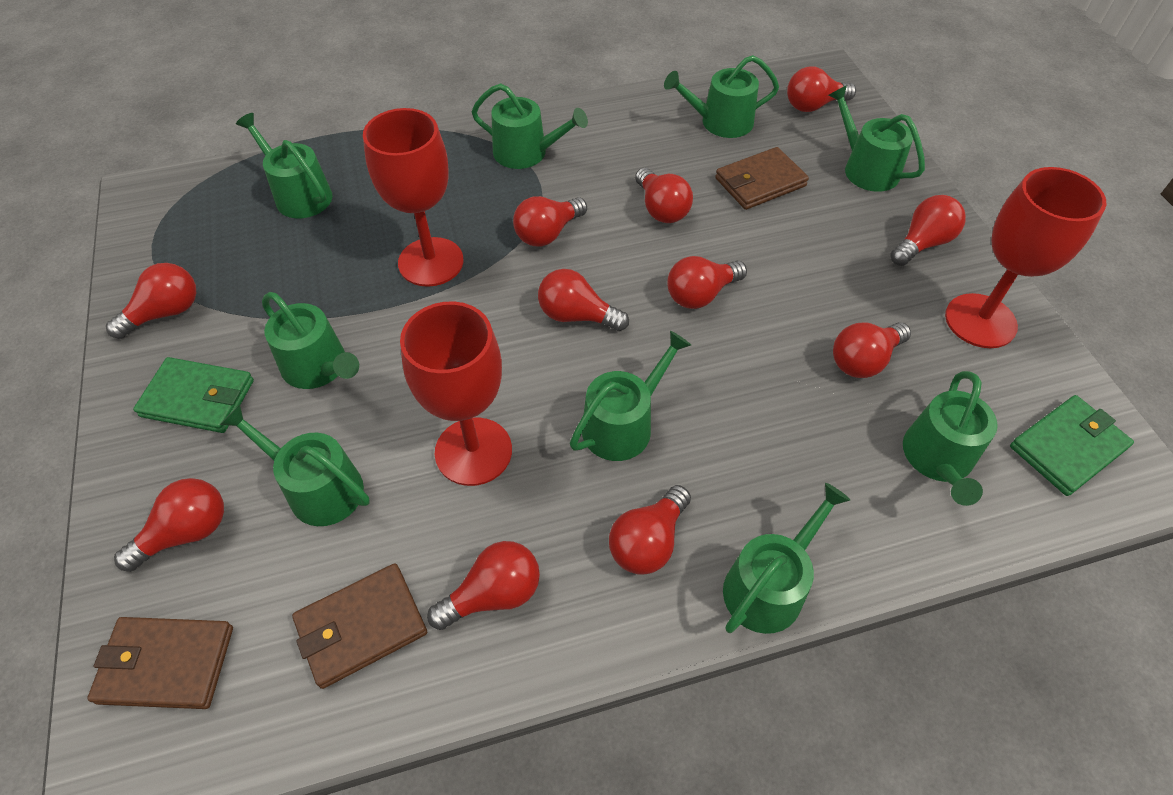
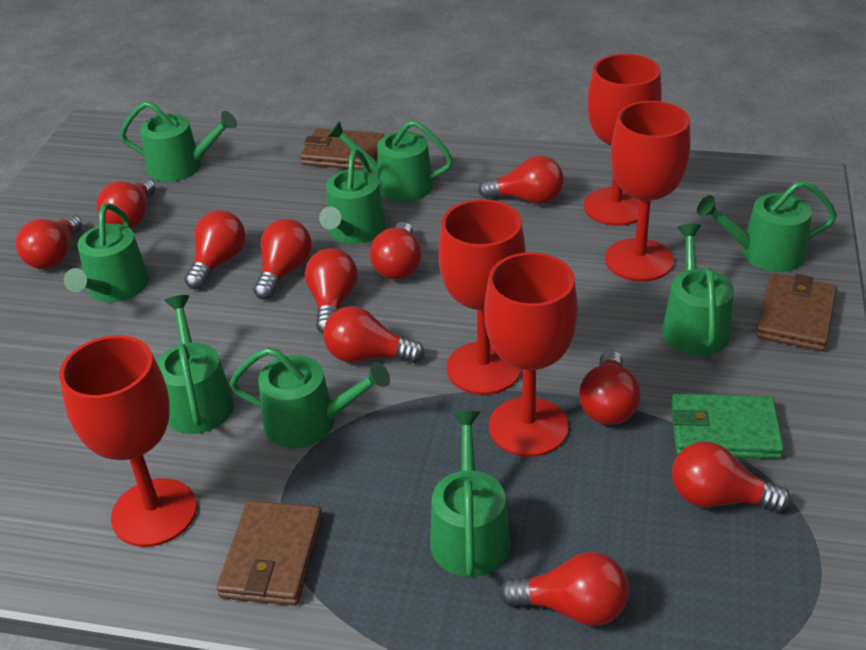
green wallet: 2 -> 1
red goblet: 3 -> 5

